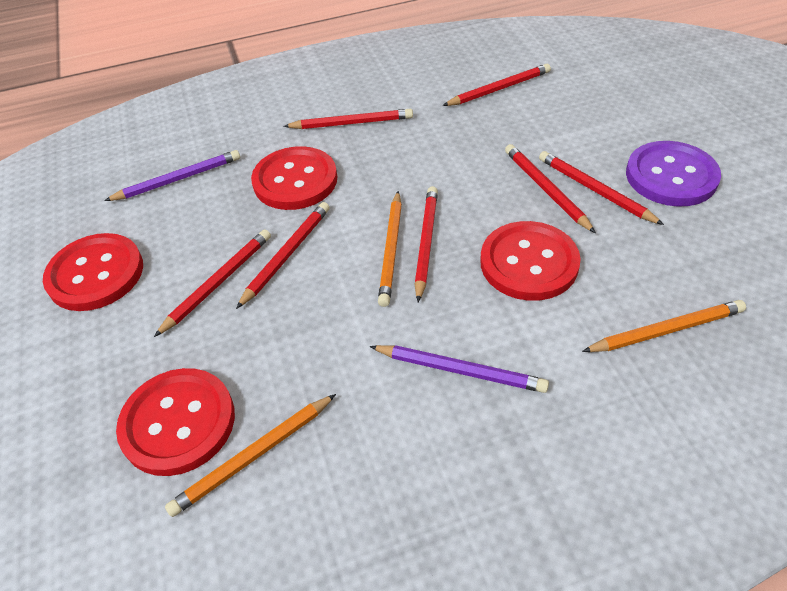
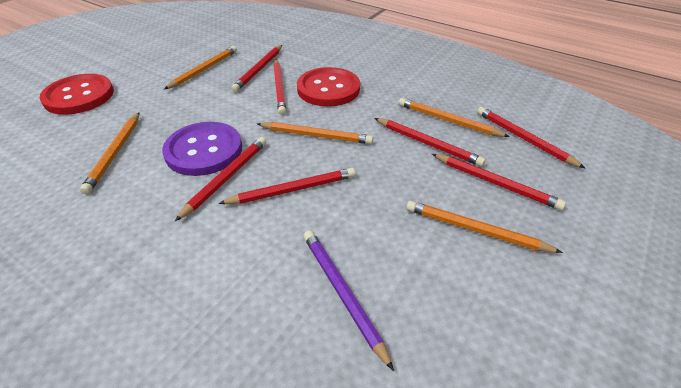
orange pencil: 3 -> 5
purple pencil: 2 -> 1
red button: 4 -> 2

